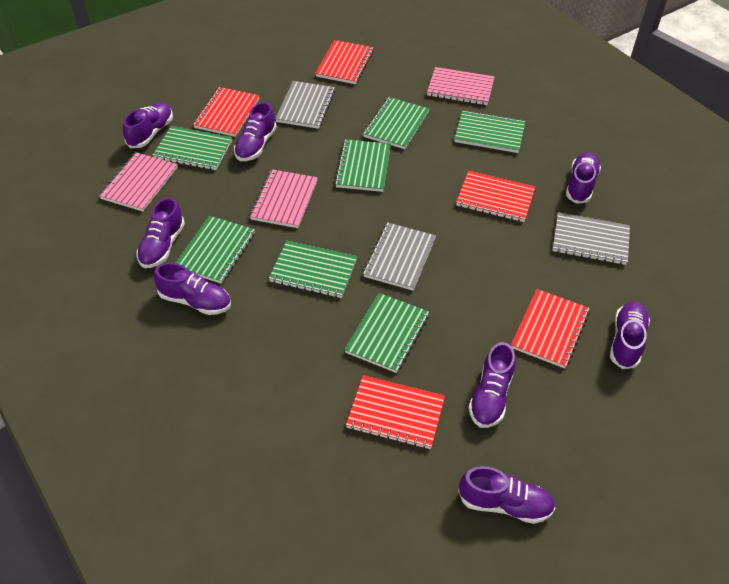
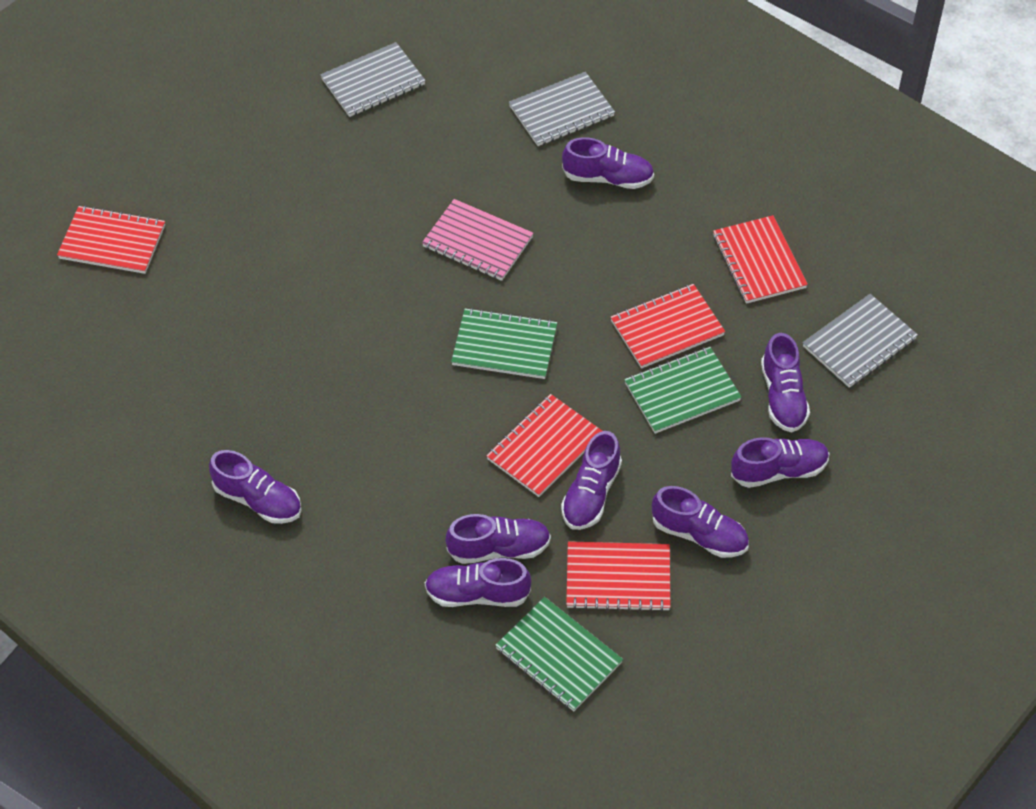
green notebook: 7 -> 3
pink notebook: 3 -> 1

